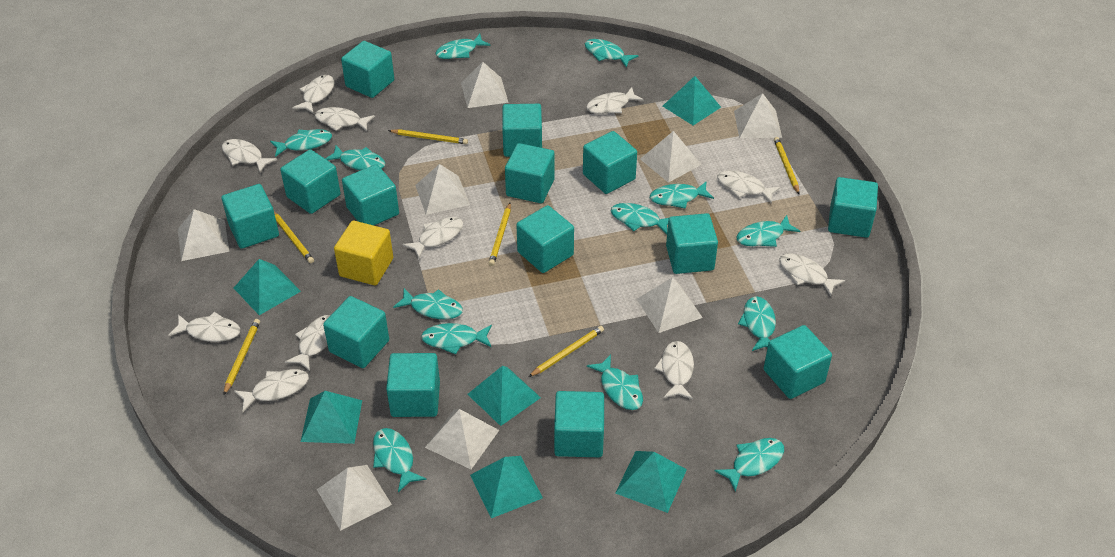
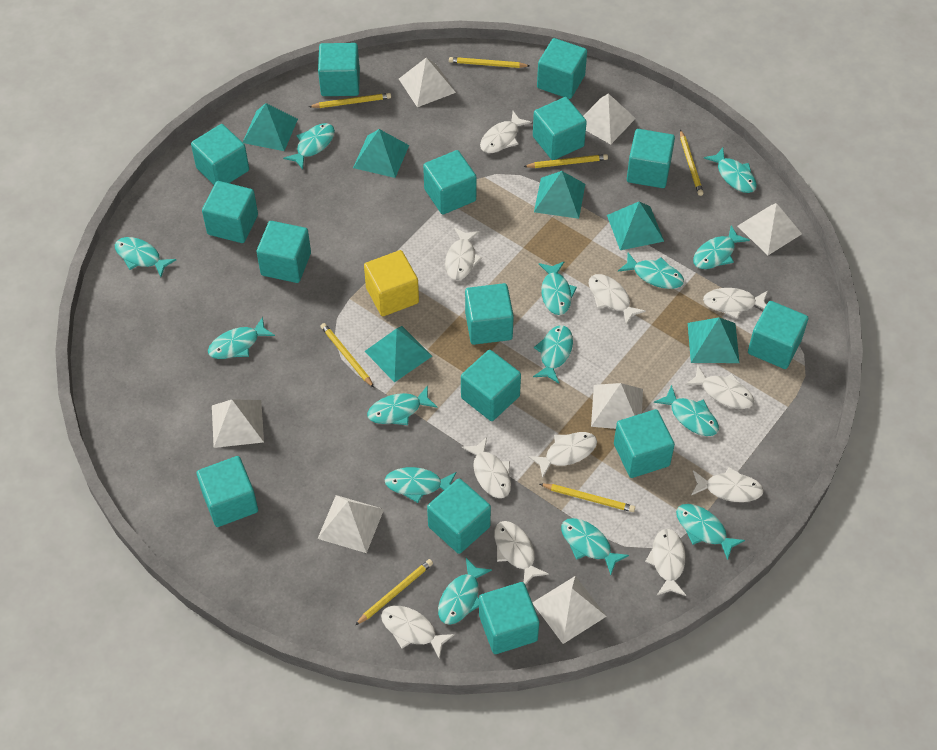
turquoise cube: 14 -> 15
turquoise fish: 13 -> 14
white pyramid: 8 -> 7
yellow pencil: 6 -> 7

